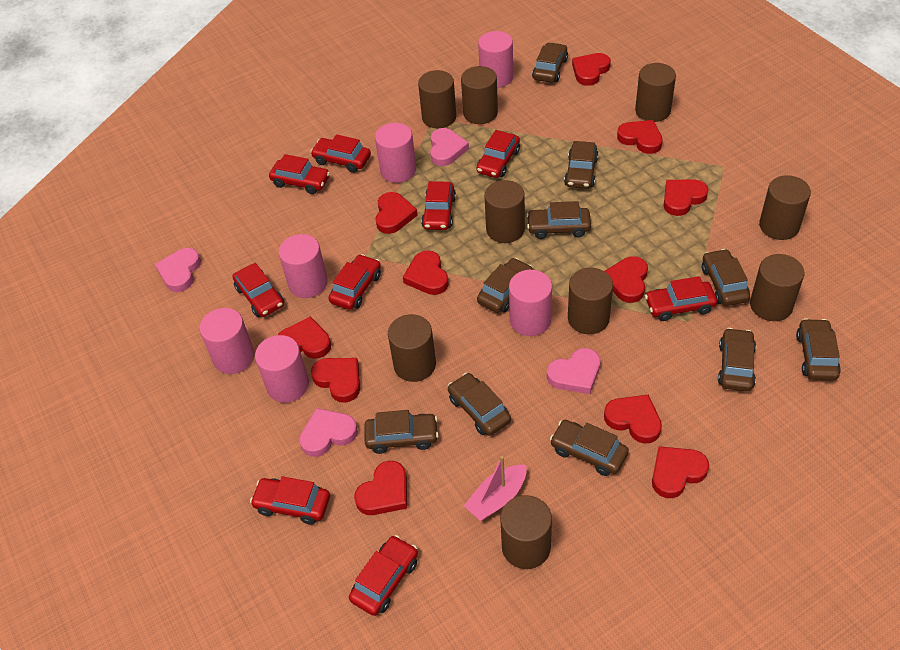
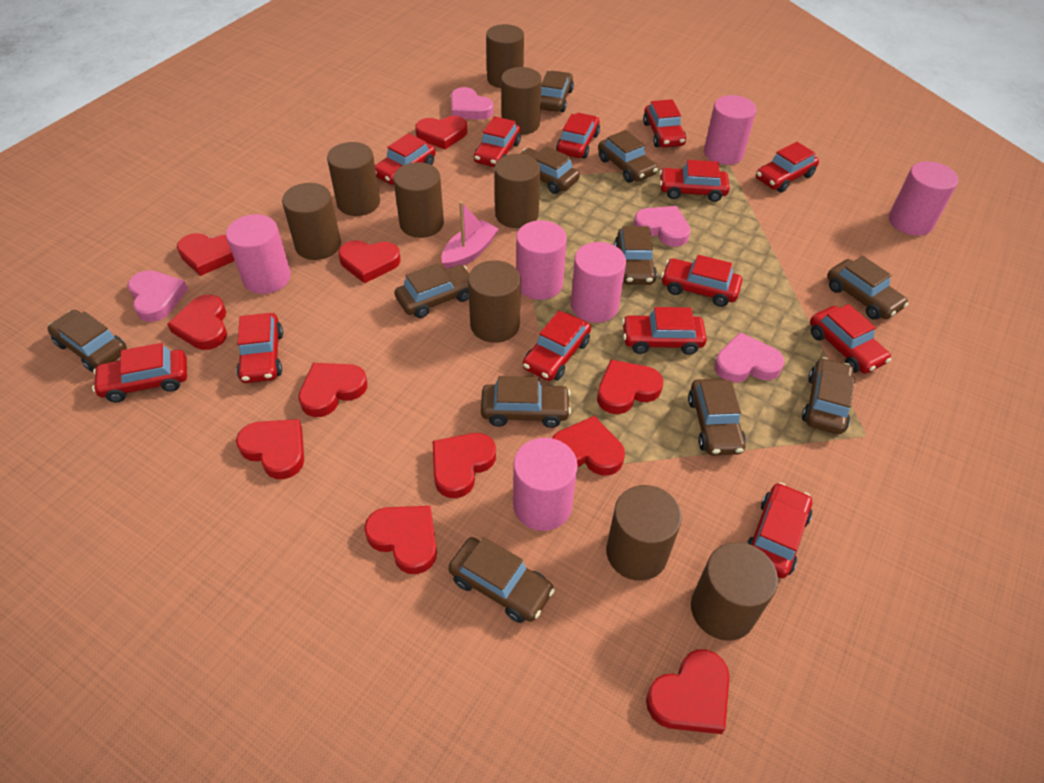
brown car: 10 -> 11
red car: 9 -> 13

